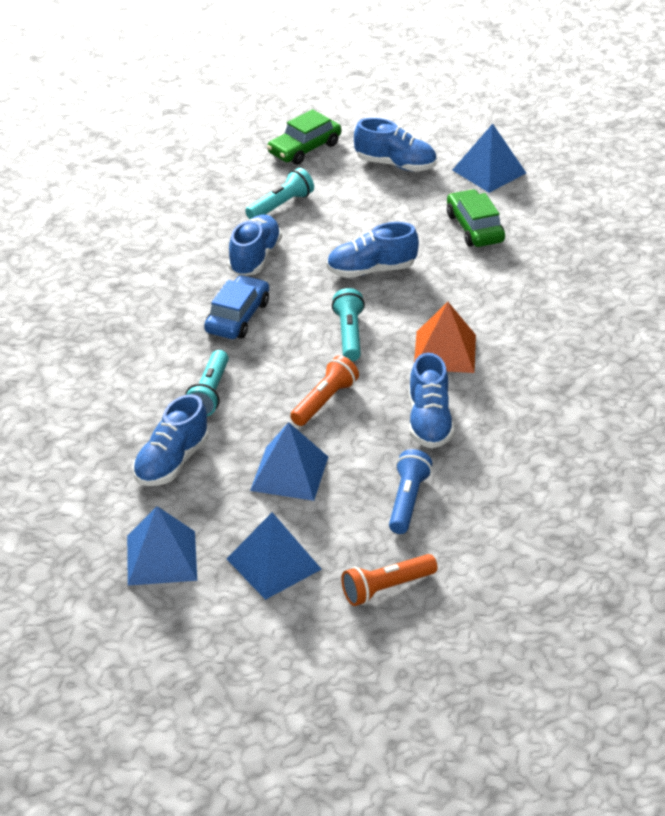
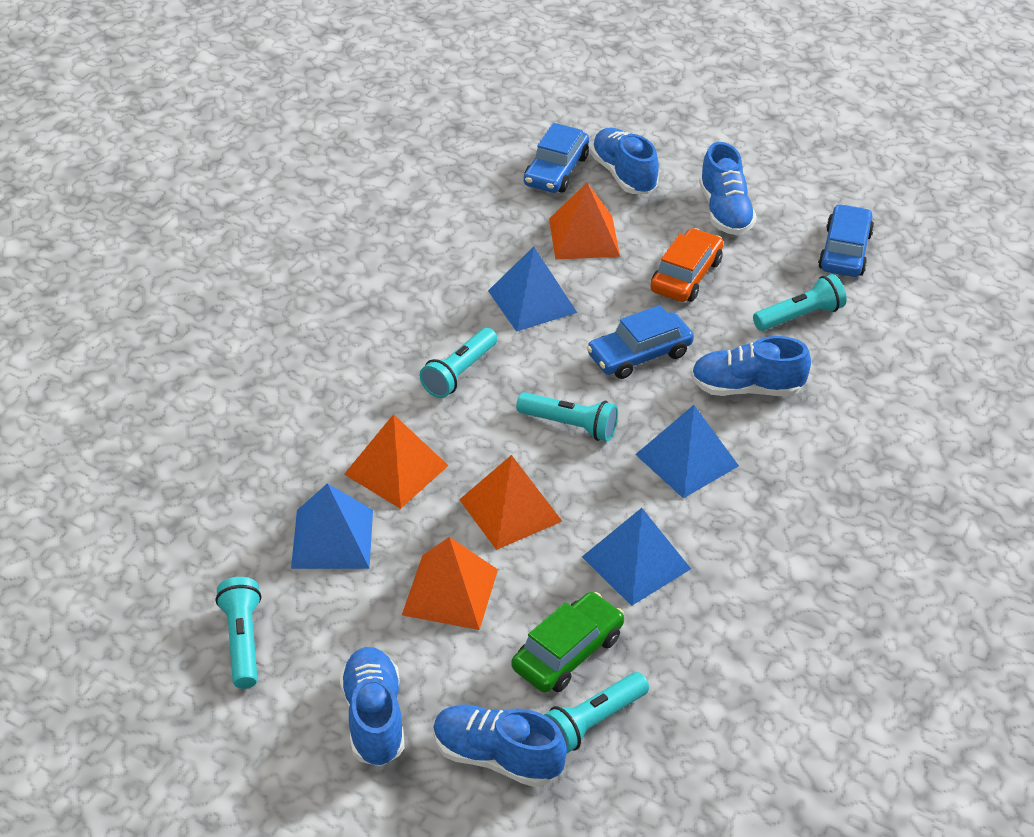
blue car: 1 -> 3
blue flashlight: 1 -> 0
green car: 2 -> 1
orange car: 0 -> 1
orange flashlight: 2 -> 0
orange pyramid: 1 -> 4
turquoise flashlight: 3 -> 5

